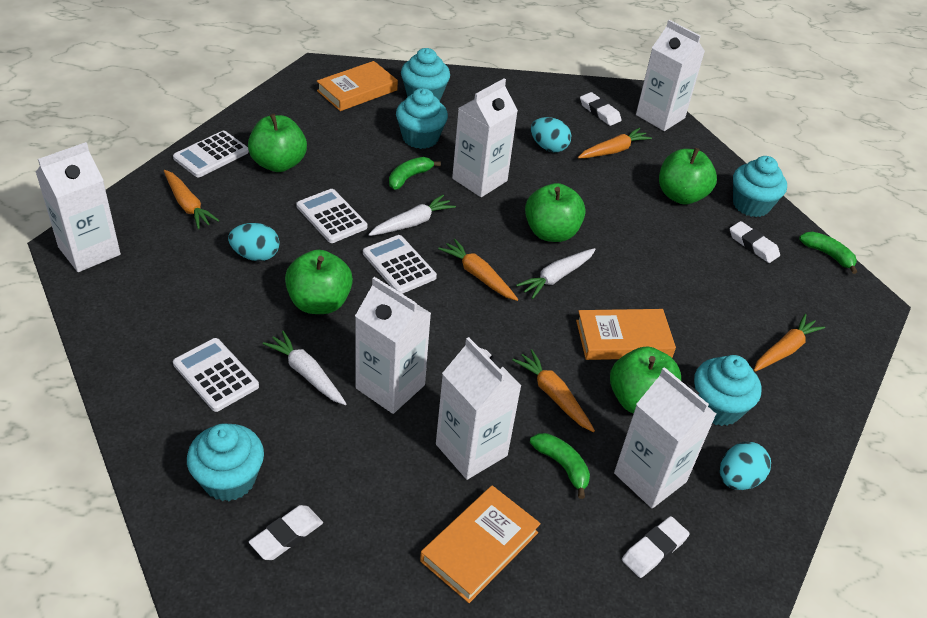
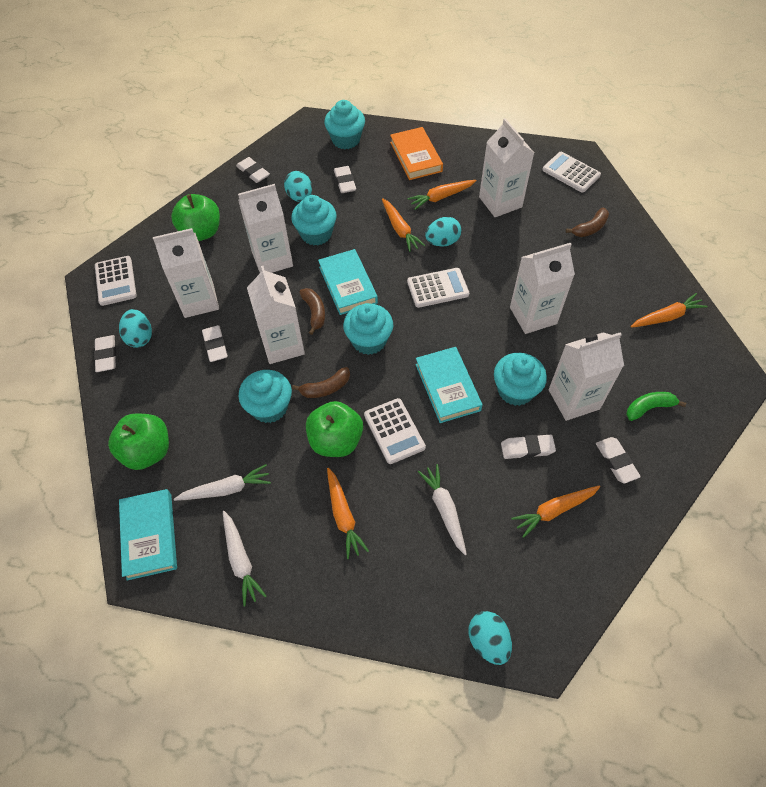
brown banana: 0 -> 3
green apple: 5 -> 3
green banana: 3 -> 1
orange book: 3 -> 1
turquoise book: 0 -> 3
turquoise egg: 3 -> 4
white eraser: 4 -> 6

